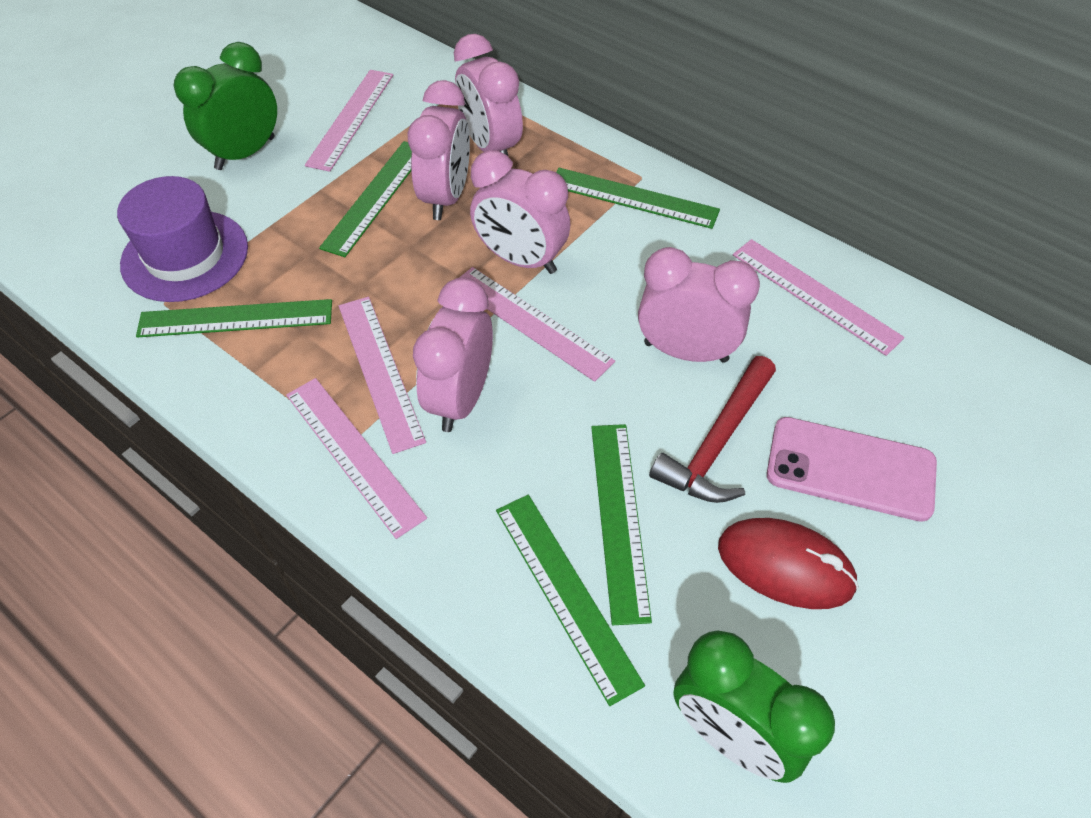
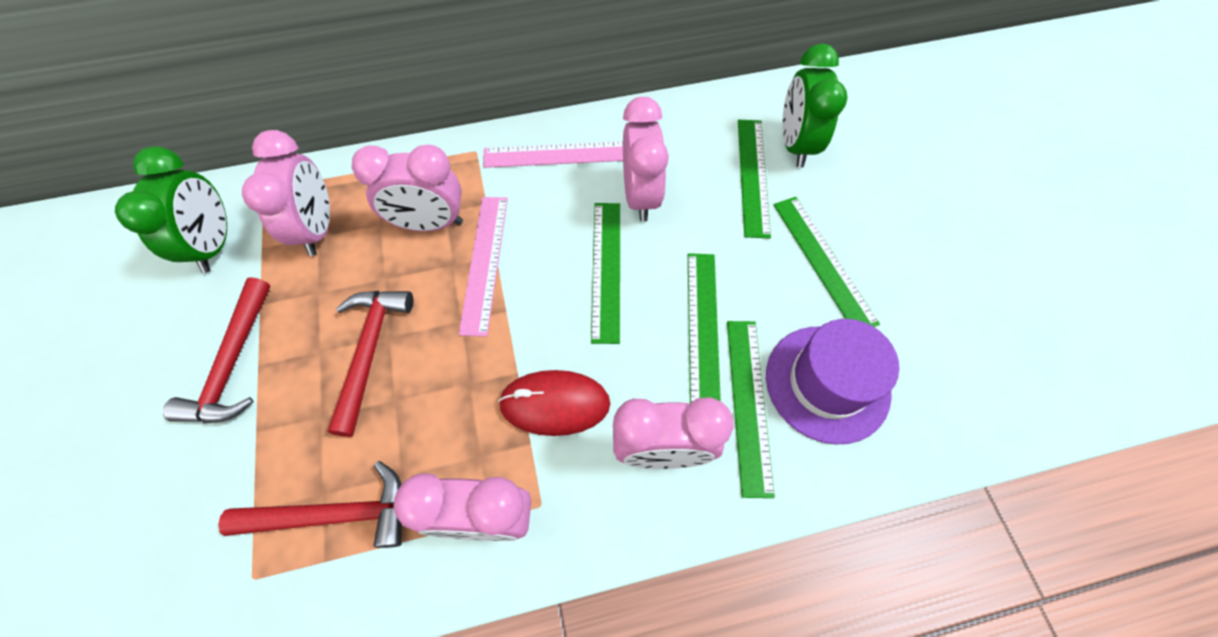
pink phone: 1 -> 0
pink ruler: 5 -> 2
red hammer: 1 -> 3

